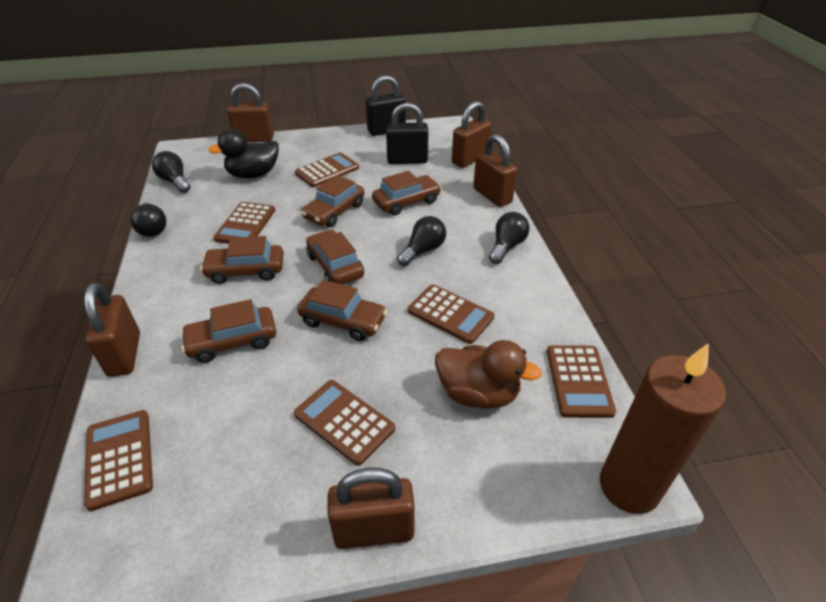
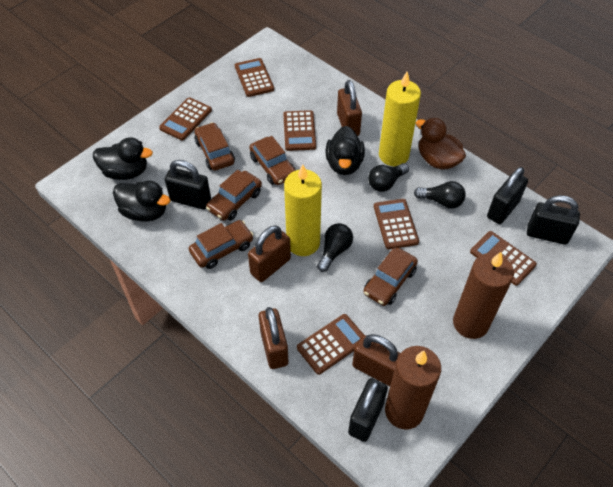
black duck: 1 -> 3
black light bulb: 4 -> 3
black padlock: 2 -> 4
brown candle: 1 -> 2
brown car: 6 -> 5
brown padlock: 5 -> 4
yellow candle: 0 -> 2

